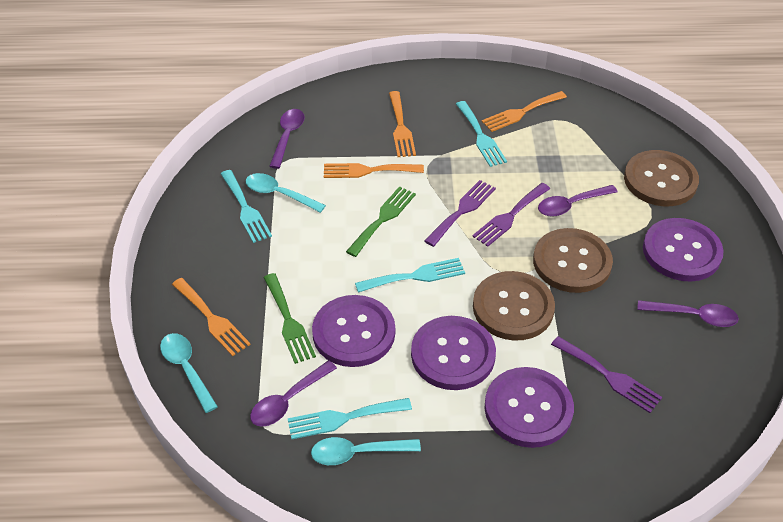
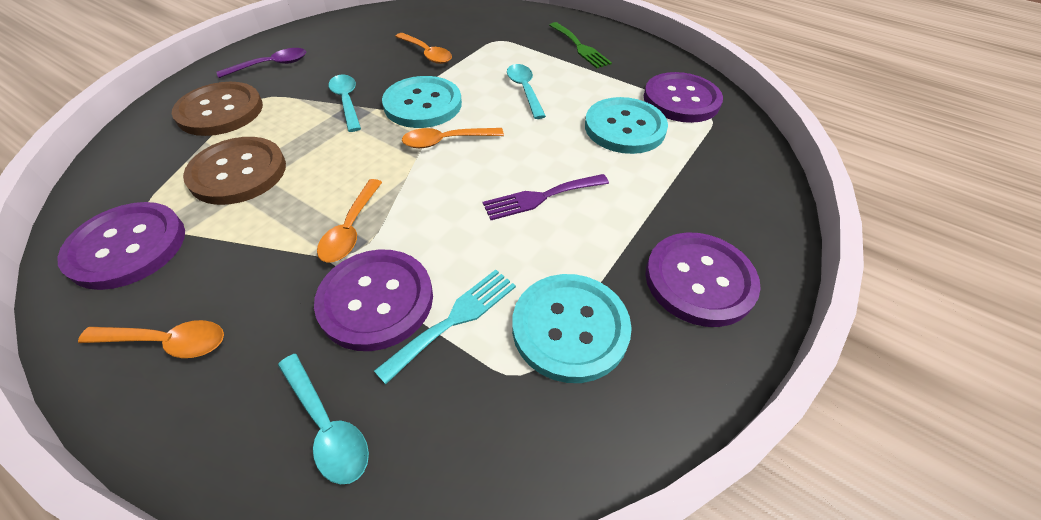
brown button: 3 -> 2
green fork: 2 -> 1
orange fork: 4 -> 0
orange spoon: 0 -> 4
purple fork: 3 -> 1
purple spoon: 4 -> 1
turquoise button: 0 -> 3
turquoise fork: 4 -> 1

